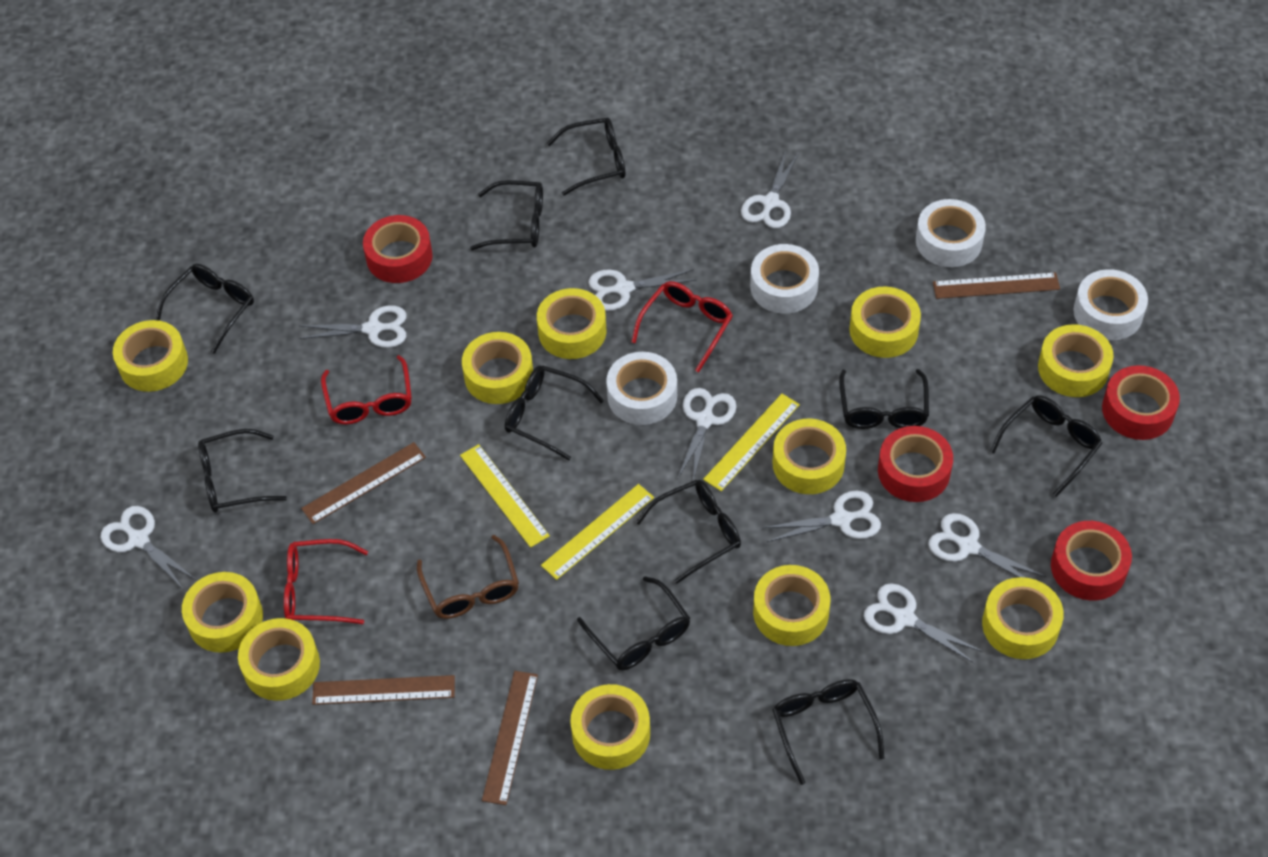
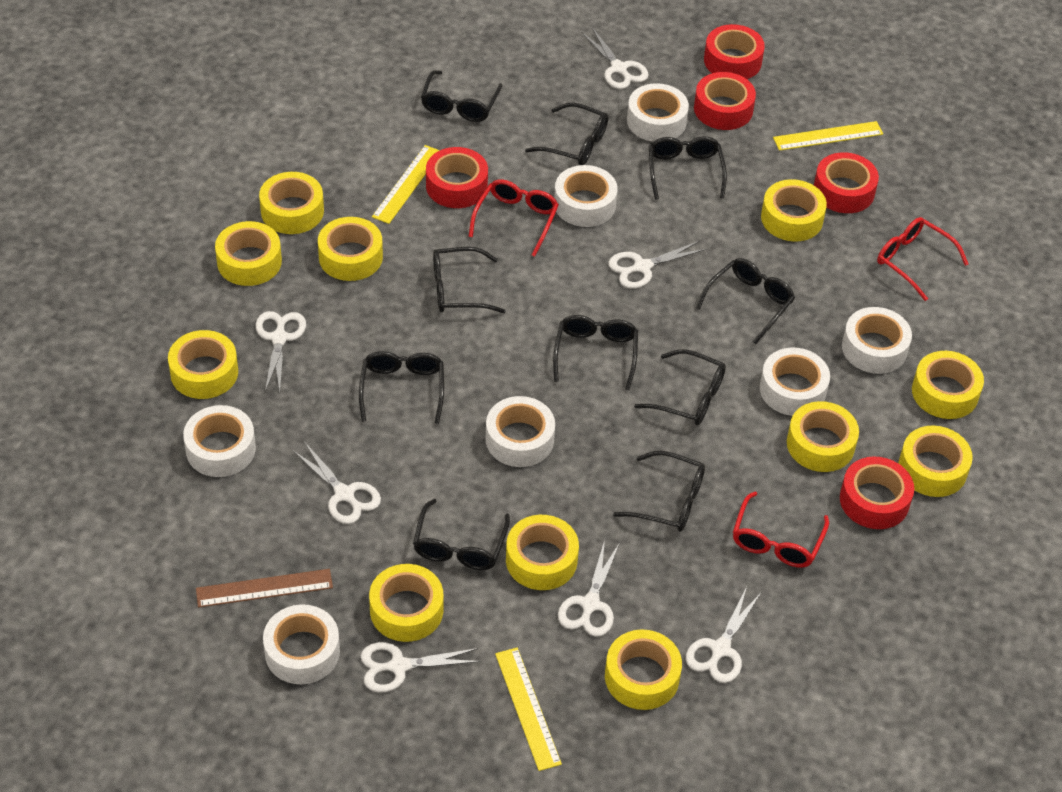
brown glasses: 1 -> 0
brown ruler: 4 -> 1
red tape: 4 -> 5
white scissors: 8 -> 7
white tape: 4 -> 7

